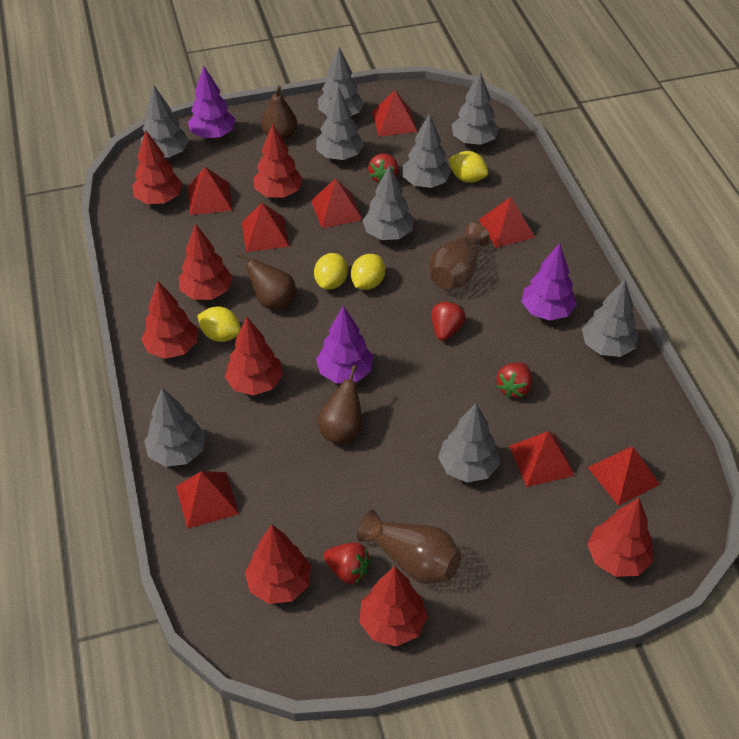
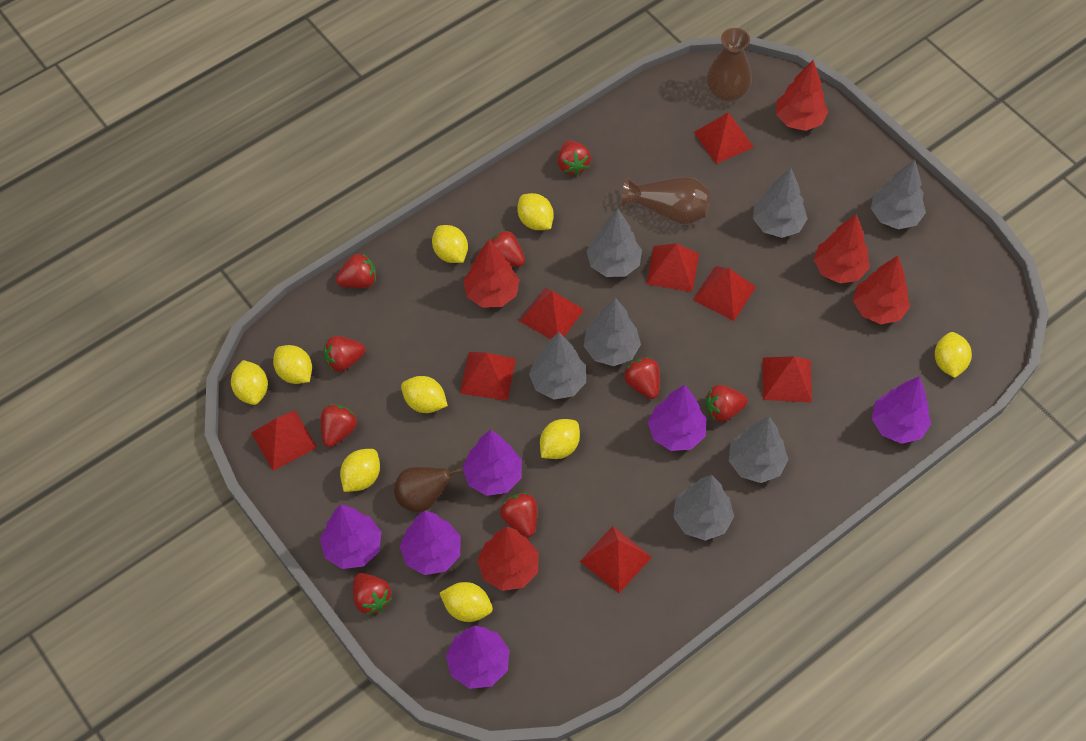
brown pear: 3 -> 1
grey tree: 9 -> 7
purple tree: 3 -> 6
red strawberry: 4 -> 9
red tree: 8 -> 5
yellow lemon: 4 -> 9

